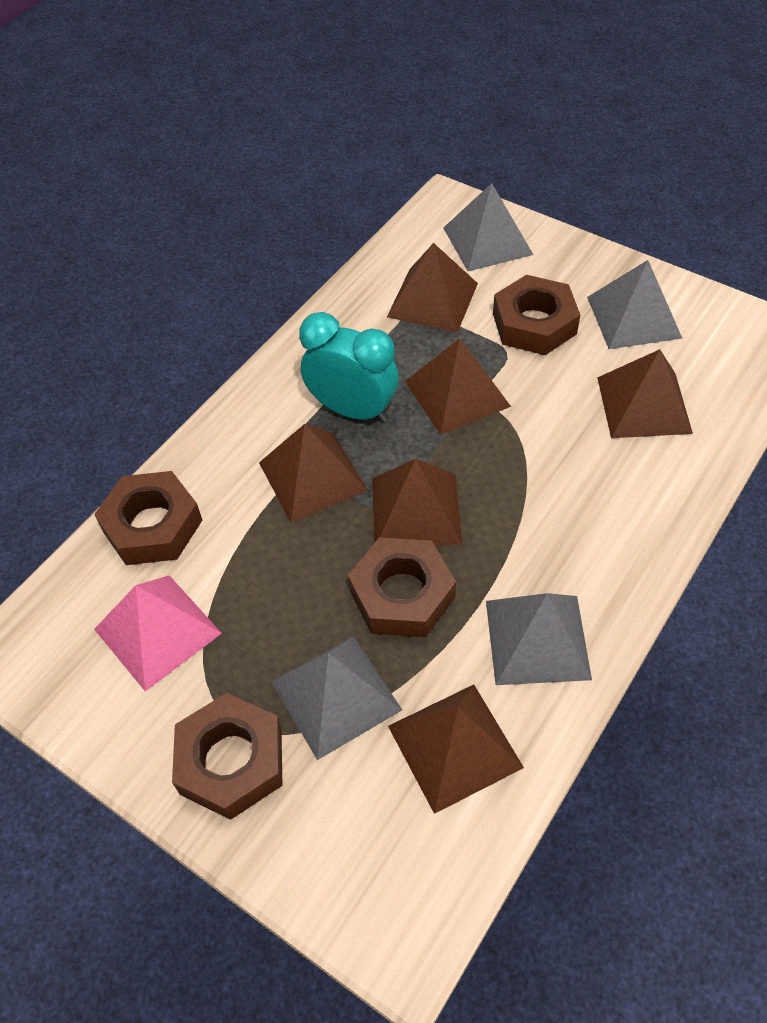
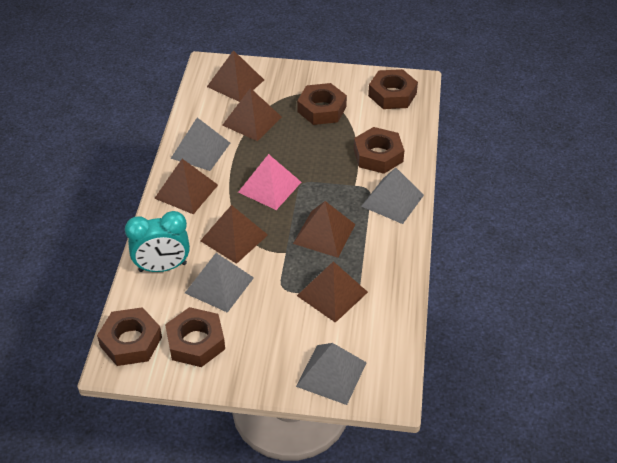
brown nut: 4 -> 5

